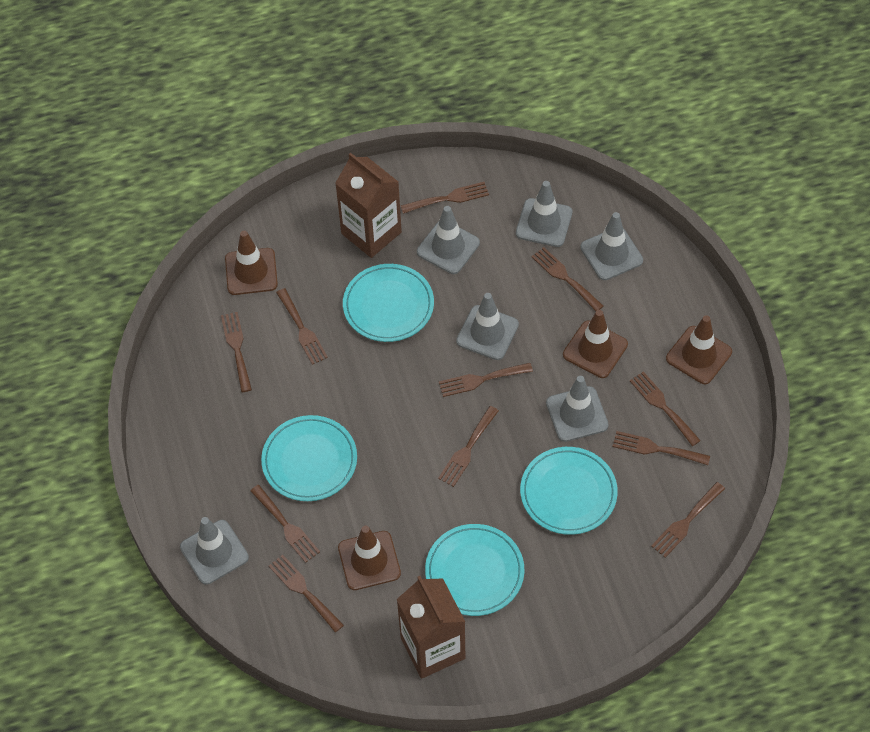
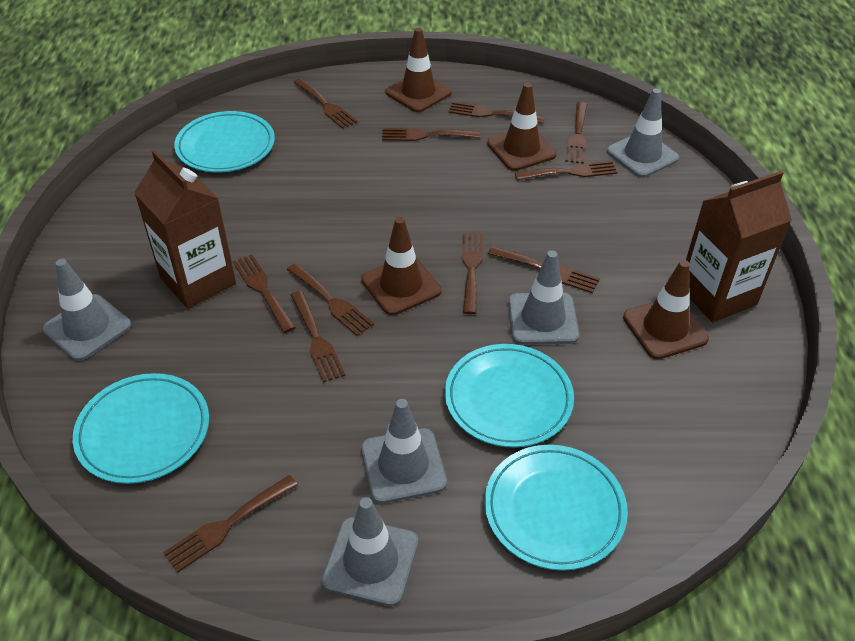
grey traffic cone: 6 -> 5

